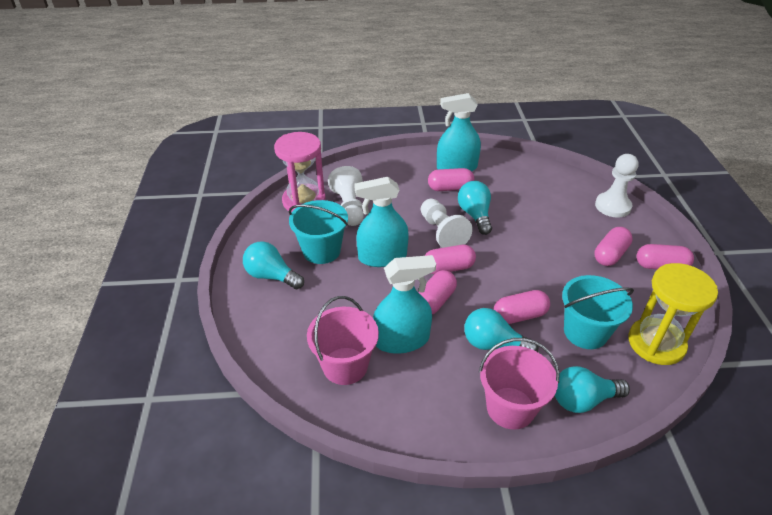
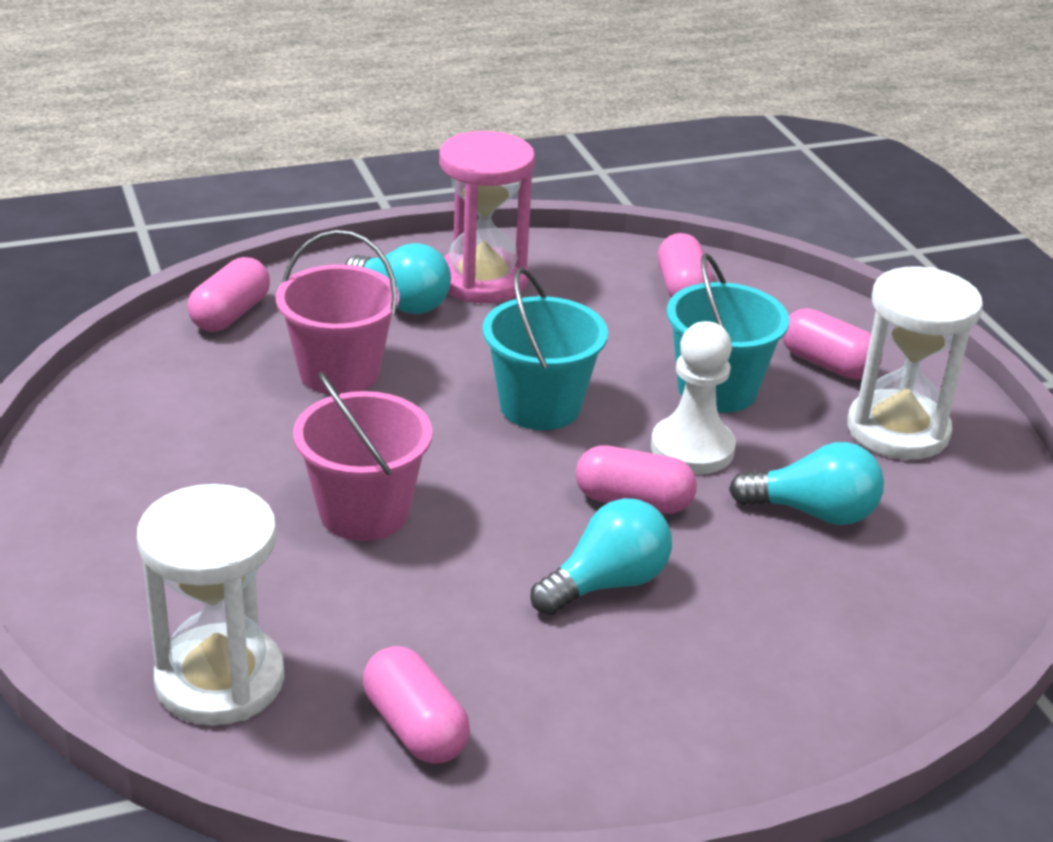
pink capsule: 6 -> 5
turquoise light bulb: 4 -> 3
turquoise spray bottle: 3 -> 0
white hourglass: 0 -> 2
white pawn: 3 -> 1
yellow hourglass: 1 -> 0

